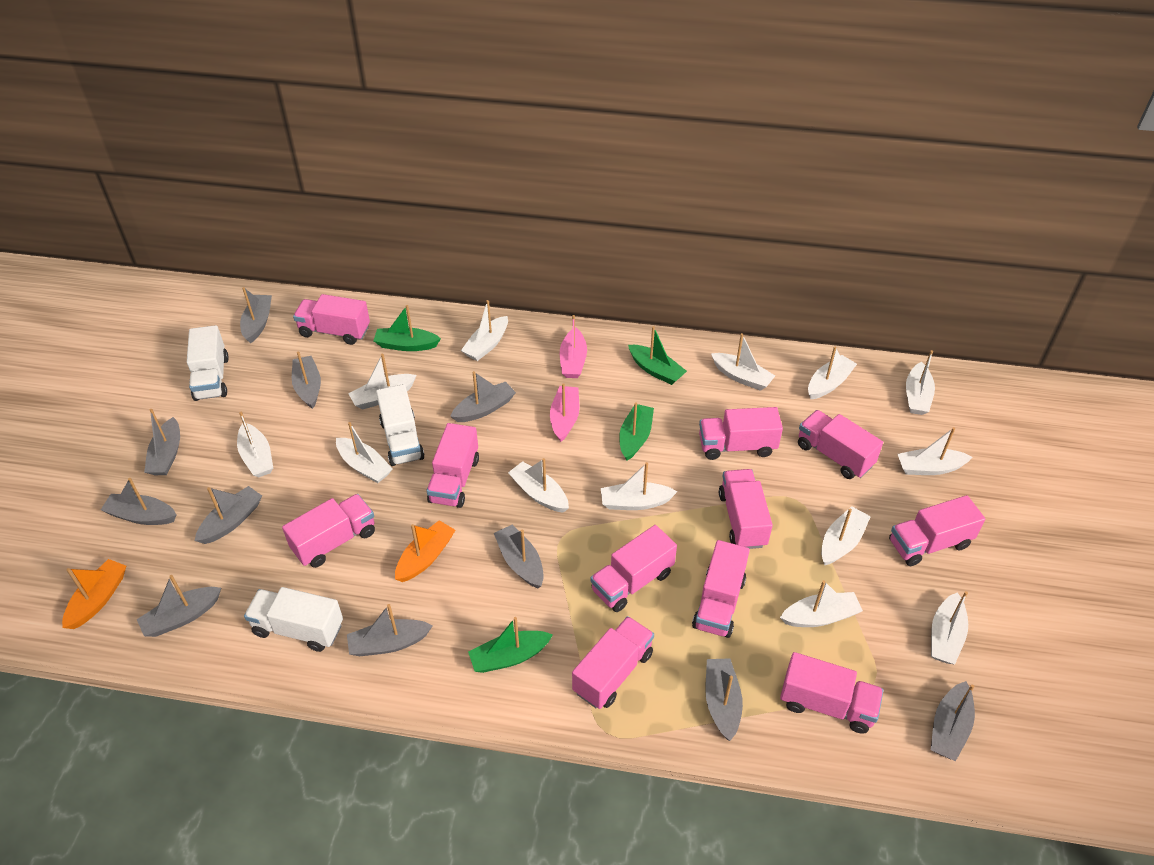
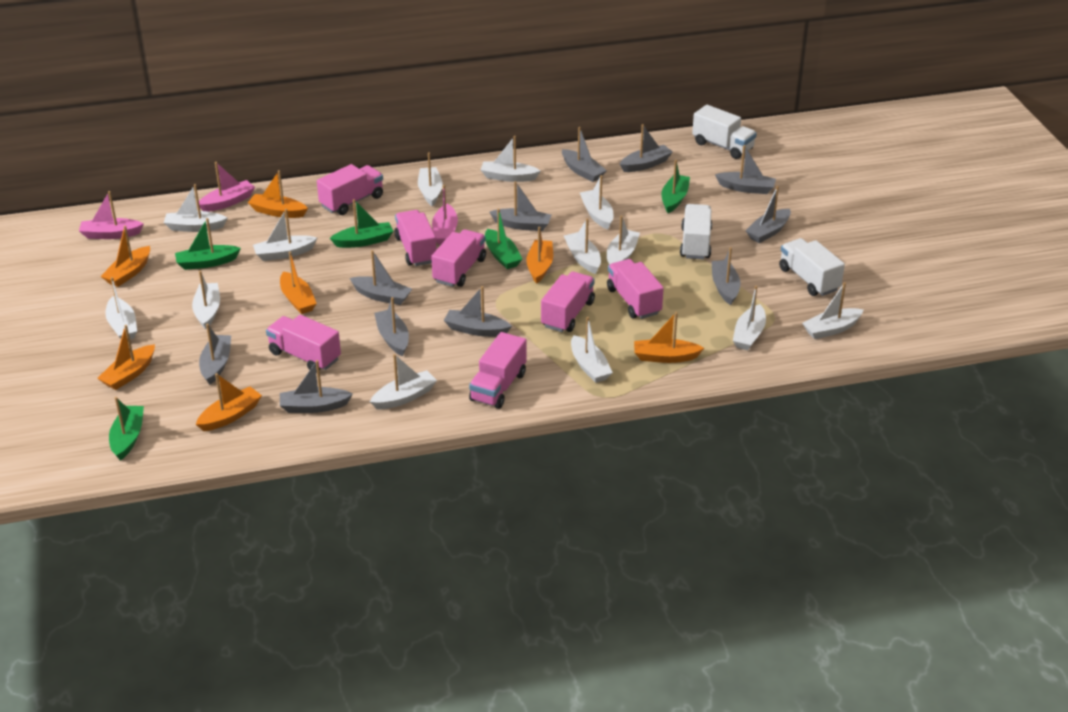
green boat: 4 -> 5
orange boat: 2 -> 7
pink boat: 2 -> 3
pink truck: 11 -> 7

